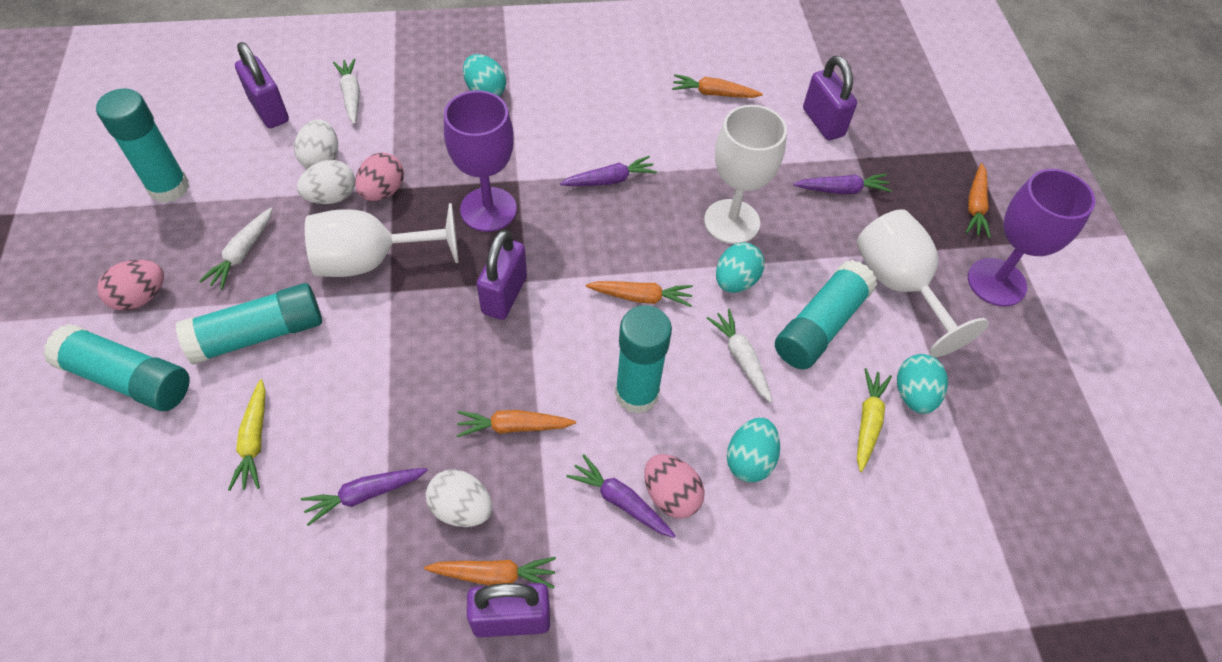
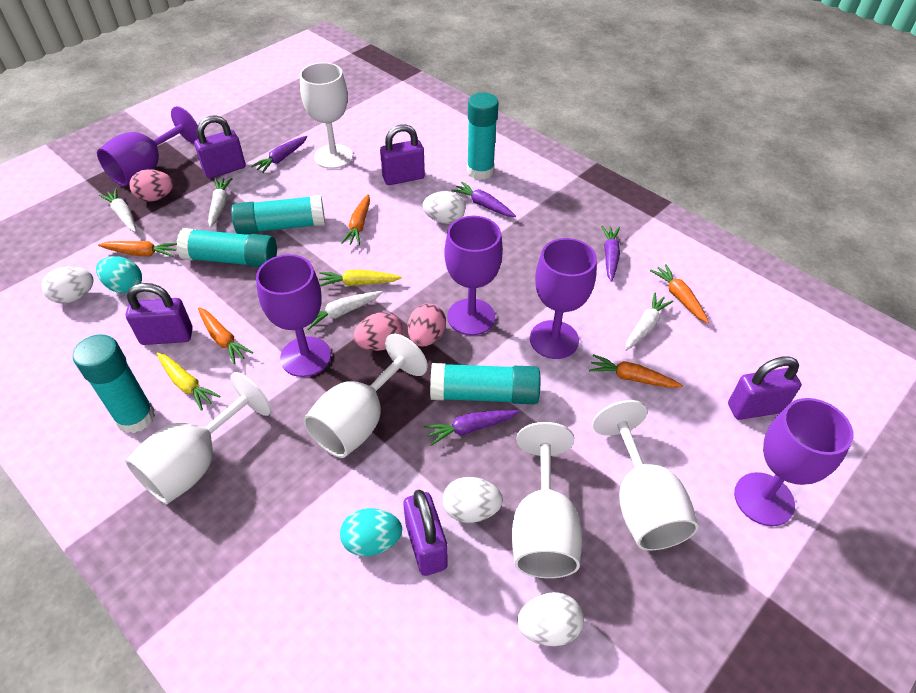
purple goblet: 2 -> 5
purple padlock: 4 -> 5
turquoise egg: 4 -> 2
white carrot: 3 -> 4
white egg: 3 -> 4
white goblet: 3 -> 5

